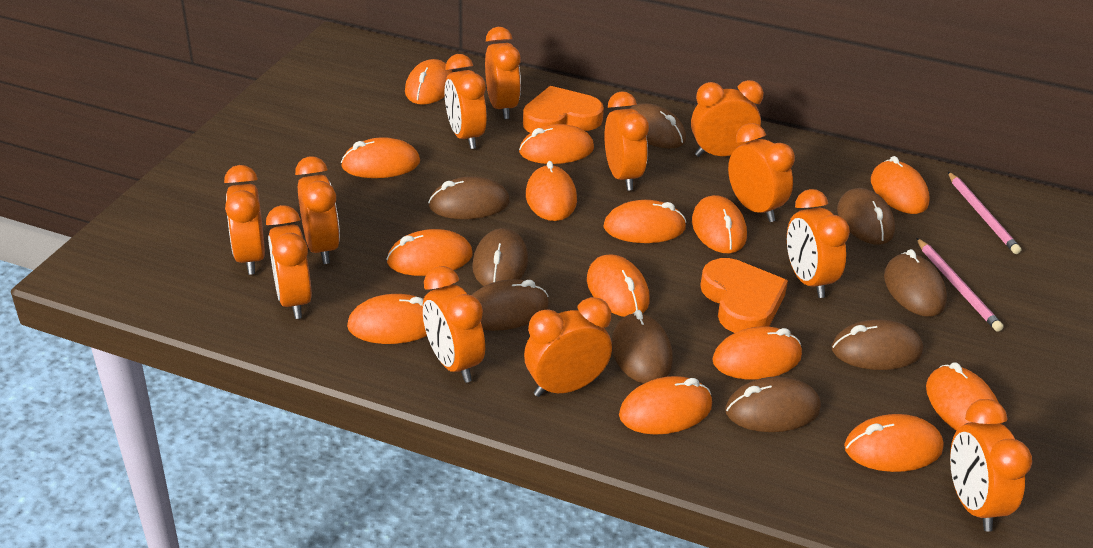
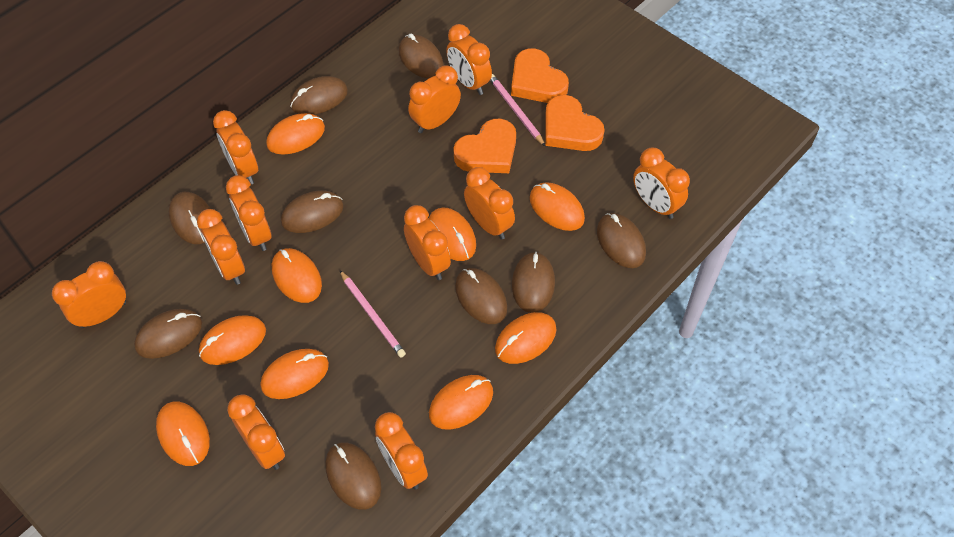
orange clock: 12 -> 11
orange heart: 2 -> 3
orange mouse: 14 -> 9

